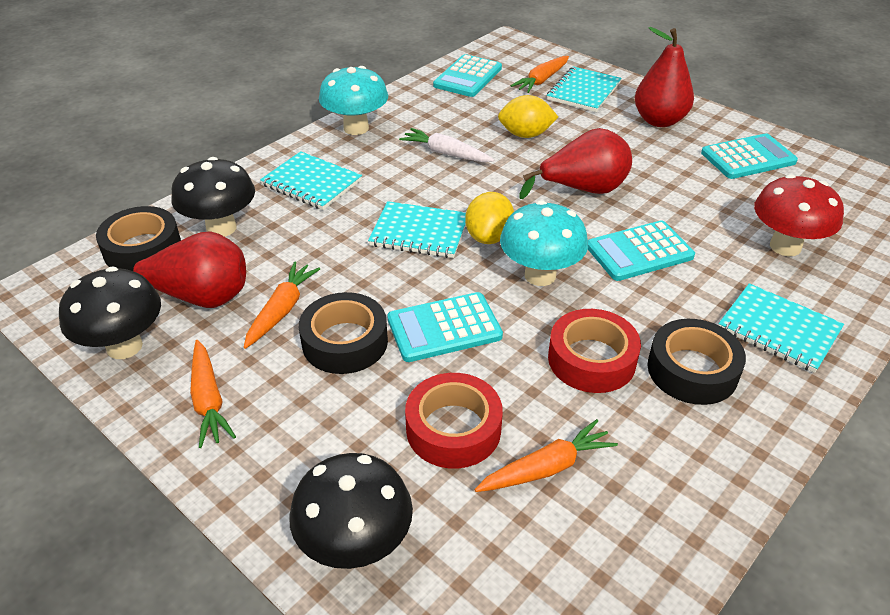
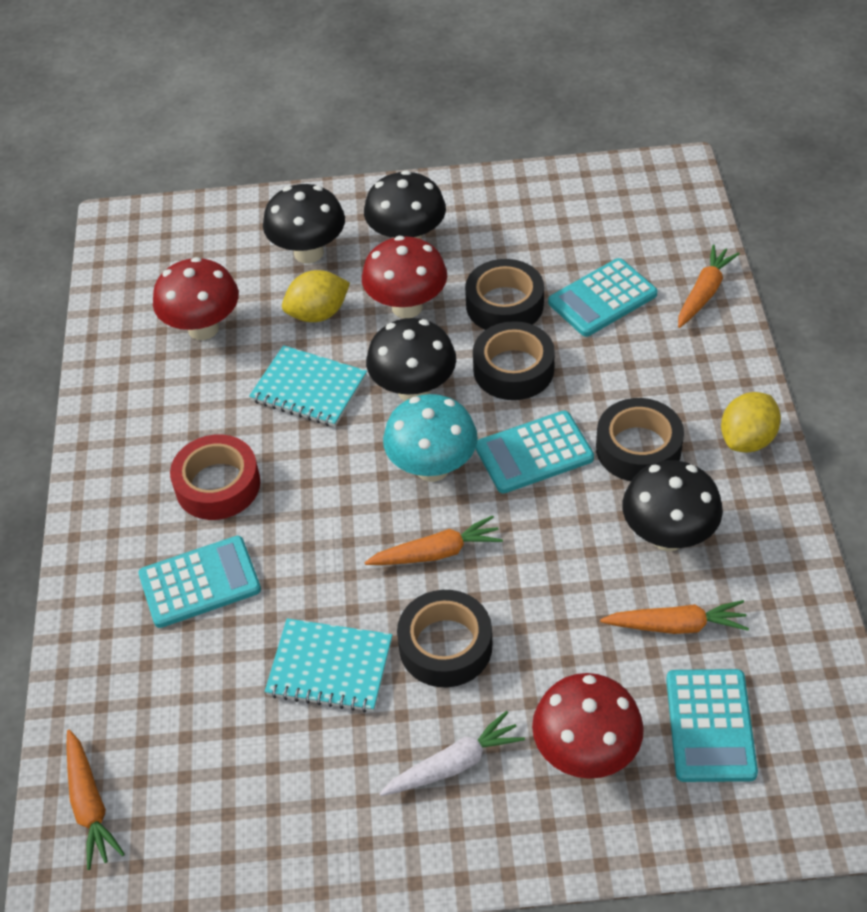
black mushroom: 3 -> 4
black tape: 3 -> 4
red mushroom: 1 -> 3
red pear: 3 -> 0
red tape: 2 -> 1
turquoise mushroom: 2 -> 1
turquoise notebook: 4 -> 2

